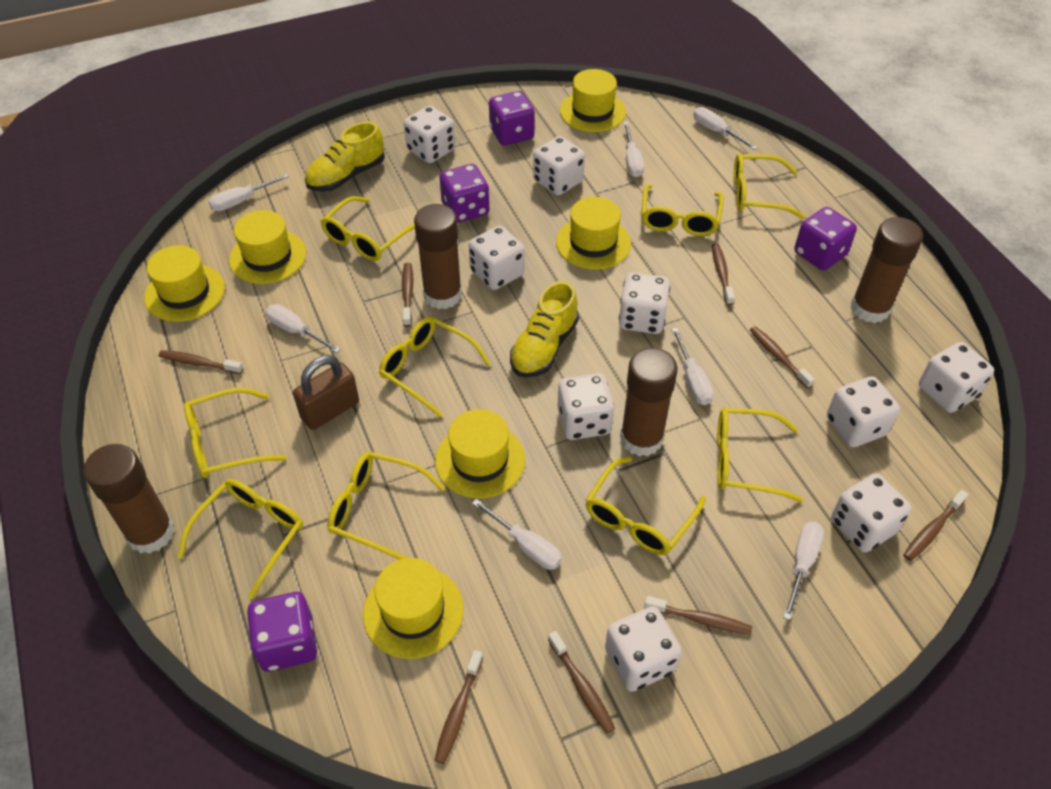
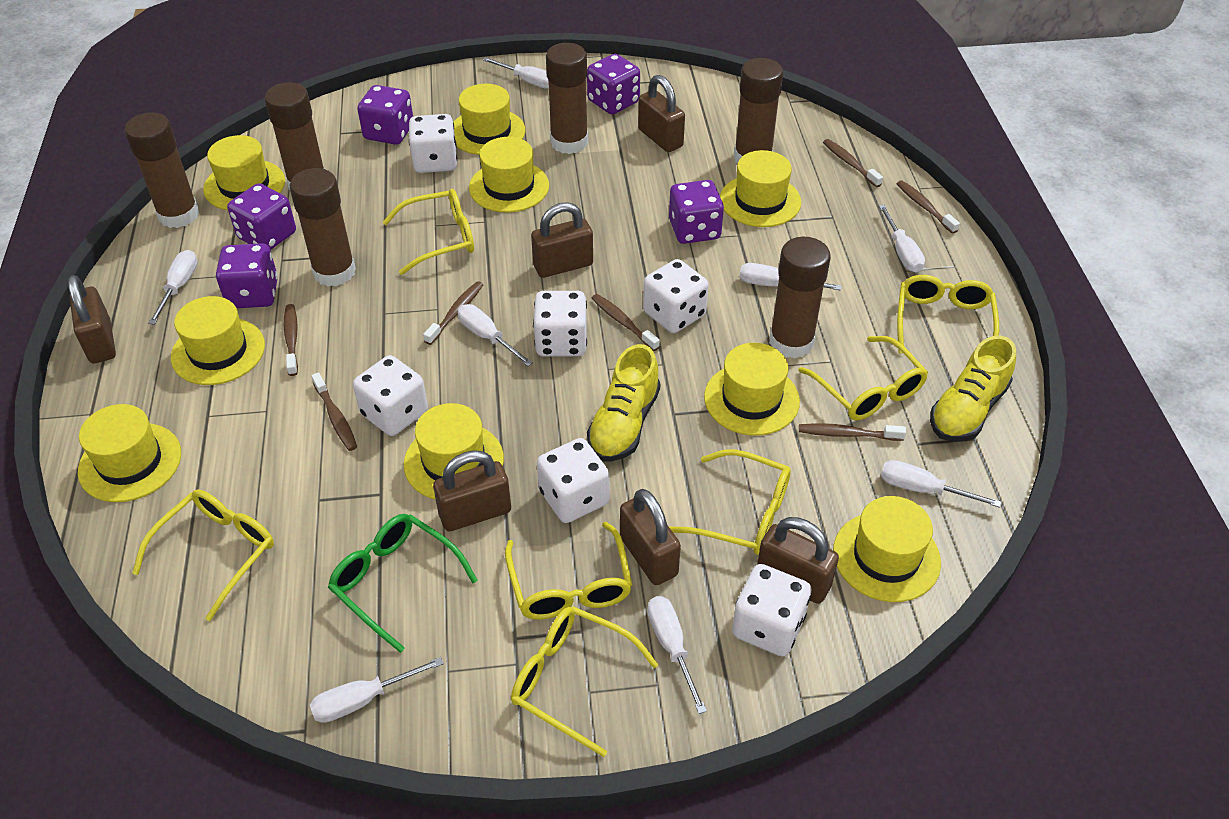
brown glue stick: 4 -> 6
brown padlock: 1 -> 6
brown toothbrush: 8 -> 7
green glasses: 0 -> 1
purple dice: 4 -> 5
white dice: 9 -> 6
white screwdriver: 7 -> 8
yellow glasses: 9 -> 7
yellow hat: 6 -> 9

